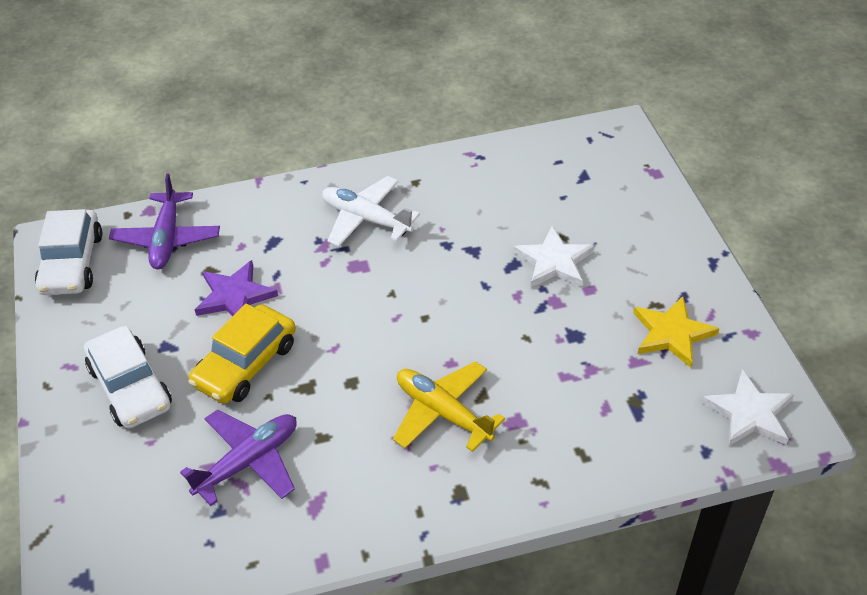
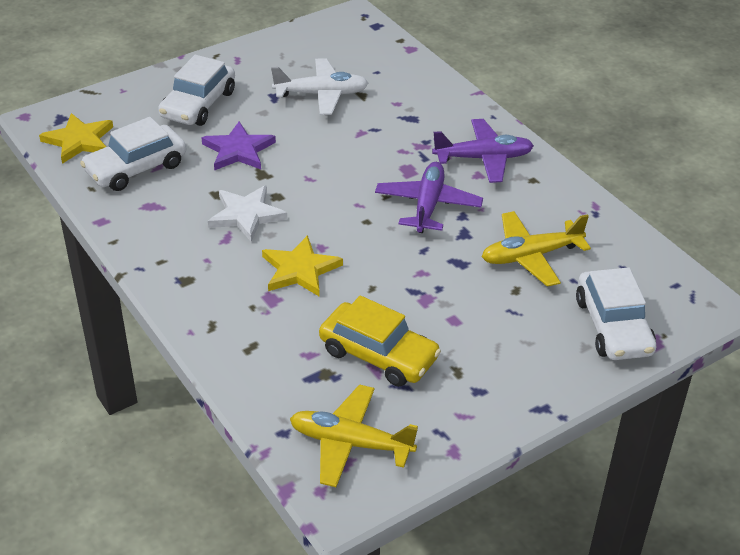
white car: 2 -> 3
white star: 2 -> 1
yellow plane: 1 -> 2
yellow star: 1 -> 2

